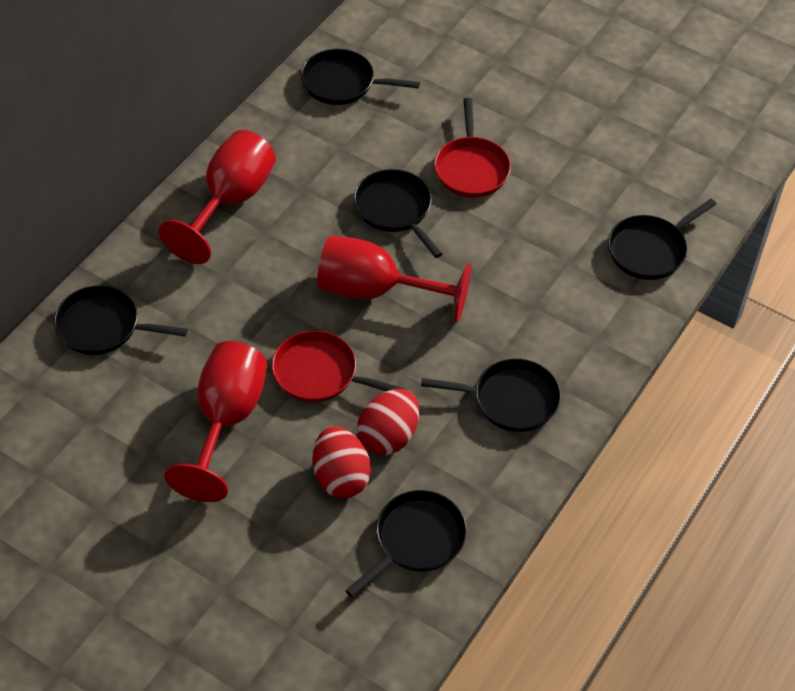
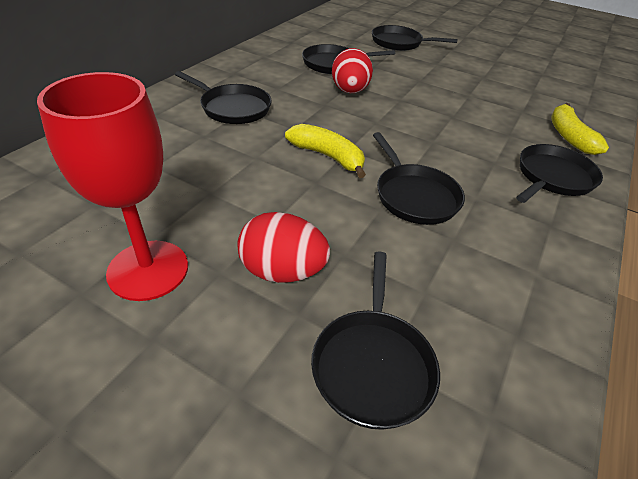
red goblet: 3 -> 1
red pan: 2 -> 0
yellow banana: 0 -> 2

